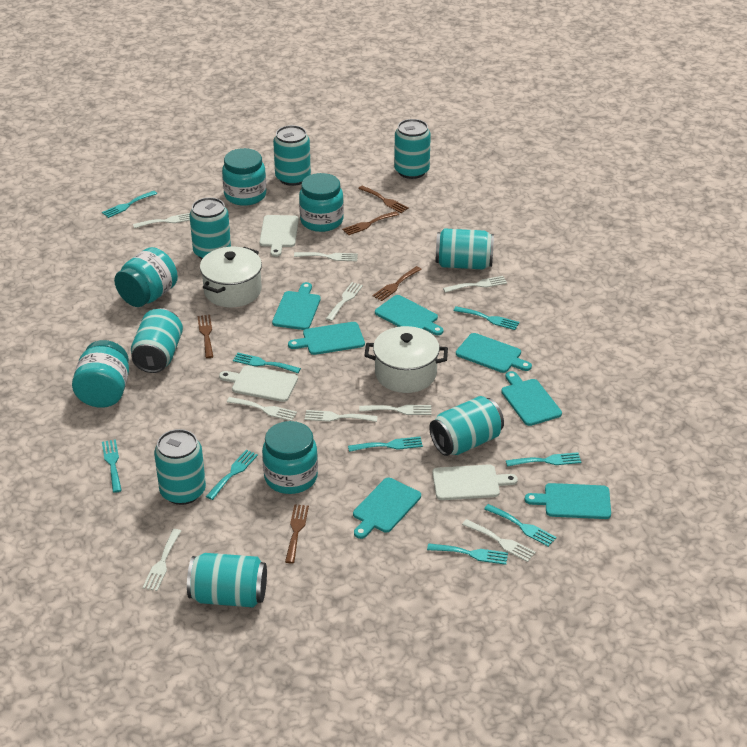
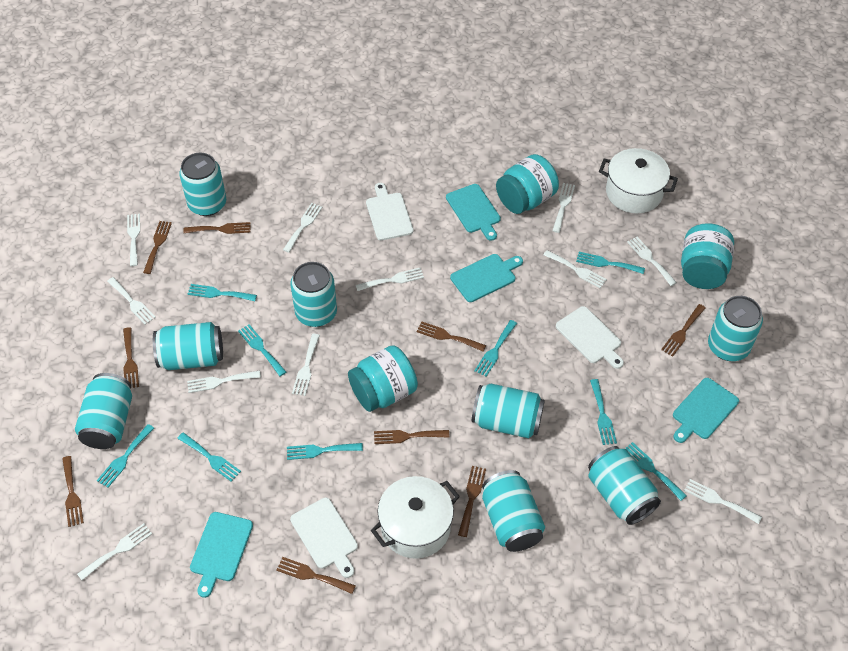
brown fork: 5 -> 9
turquoise cutting board: 7 -> 4
turquoise jar: 5 -> 3
white fork: 9 -> 11

